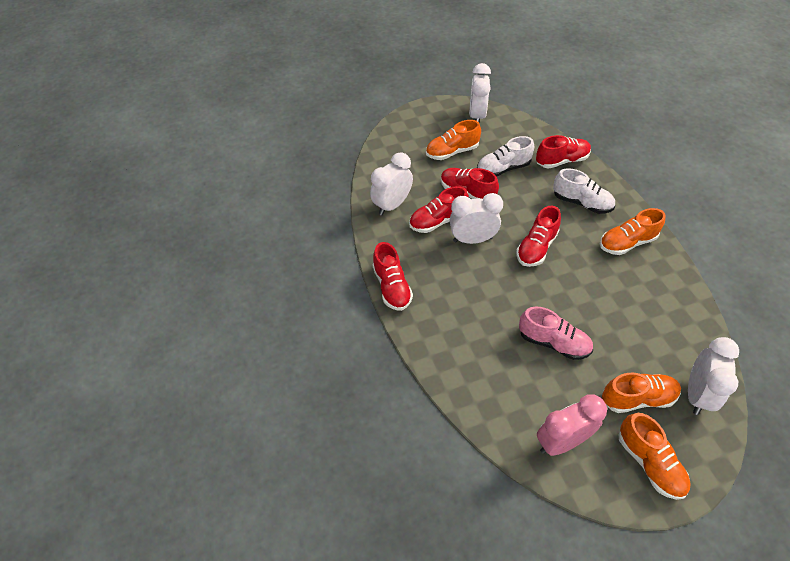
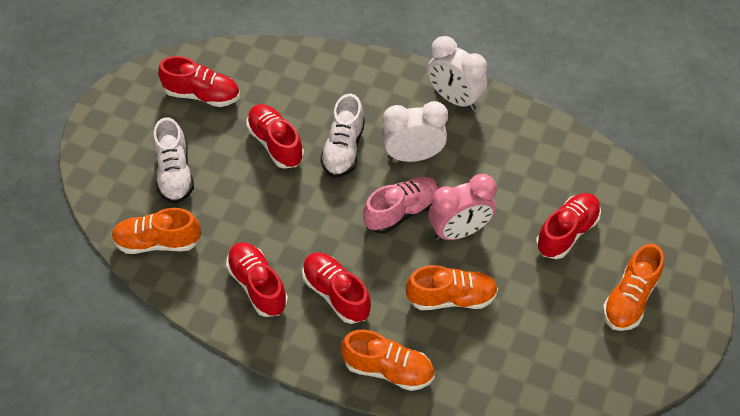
white clock: 4 -> 2

